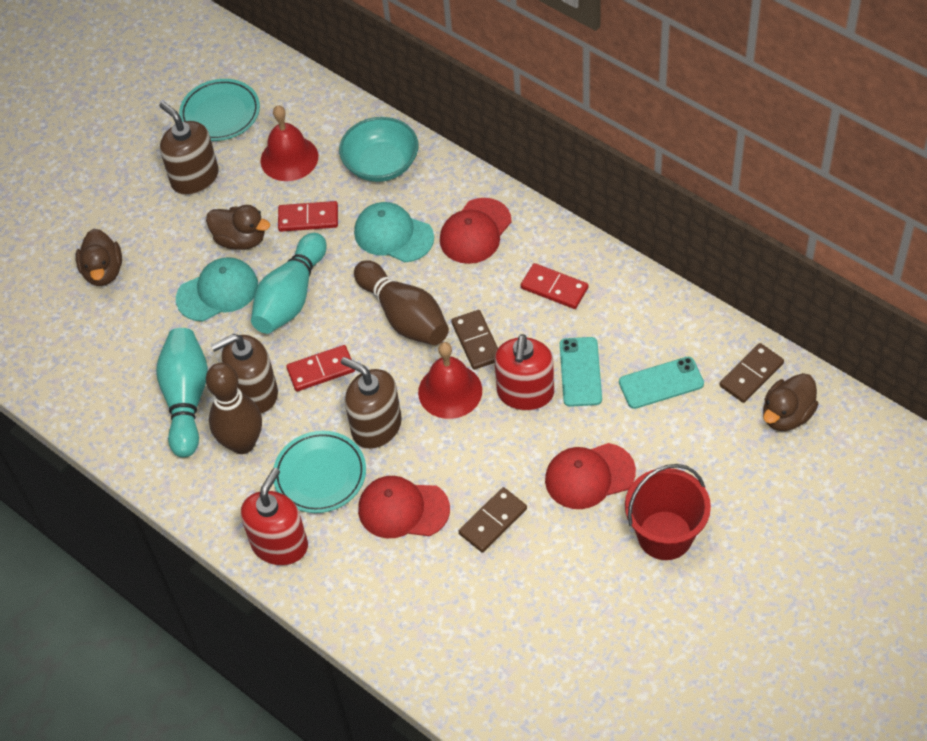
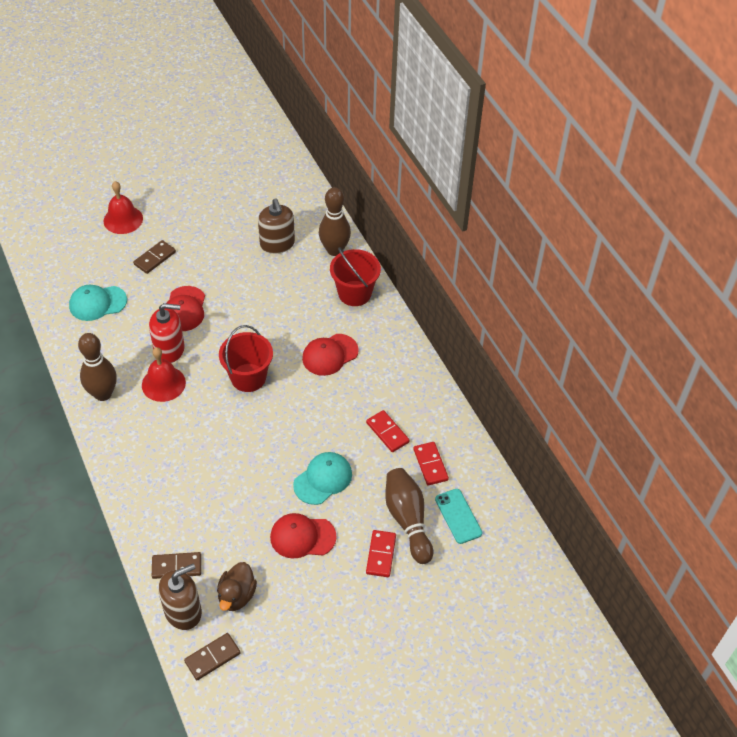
brown bowling pin: 2 -> 3
brown duck: 3 -> 1
brown soap dispenser: 3 -> 2
red bucket: 1 -> 2
red soap dispenser: 2 -> 1
turquoise bowl: 1 -> 0
turquoise bowling pin: 2 -> 0
turquoise phone: 2 -> 1
turquoise plate: 2 -> 0

